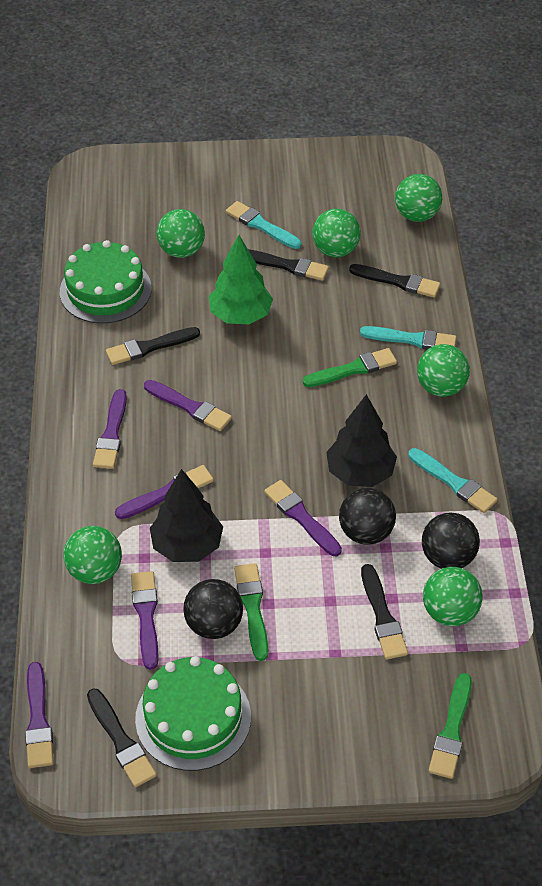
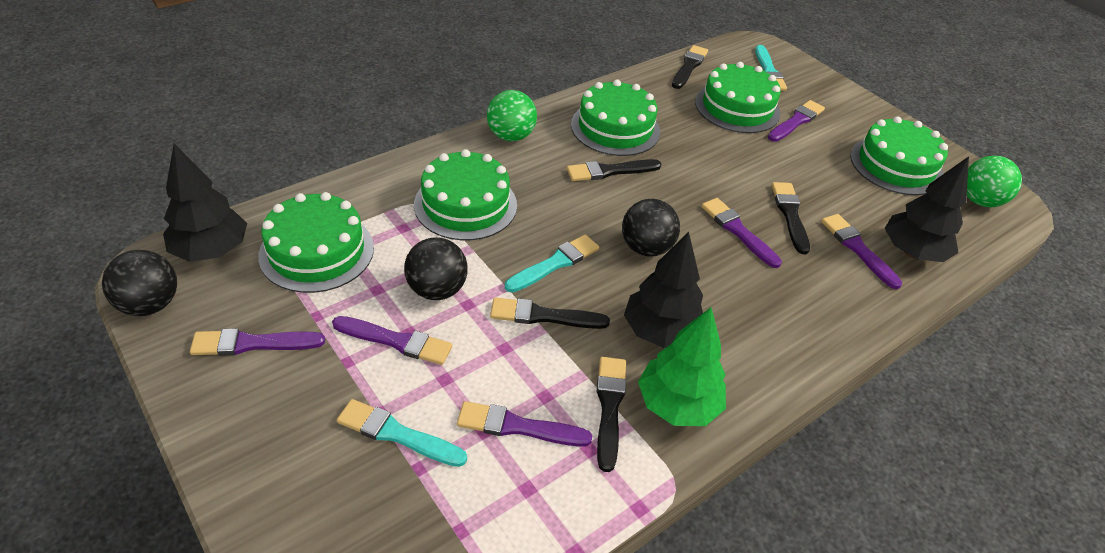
black tree: 2 -> 3
green ball: 6 -> 2
green brush: 3 -> 0
green cake: 2 -> 5

